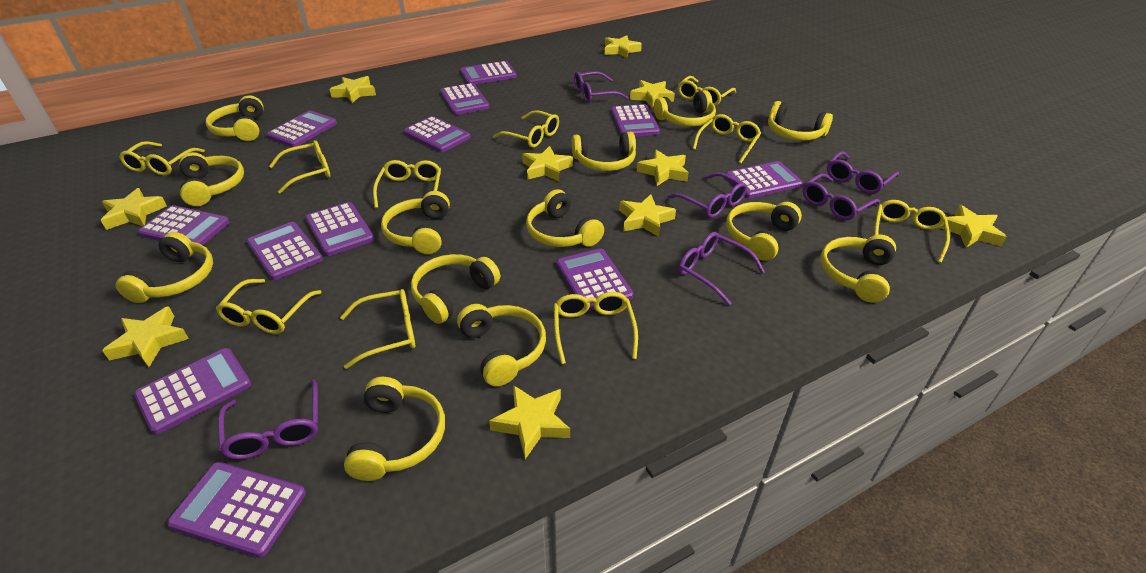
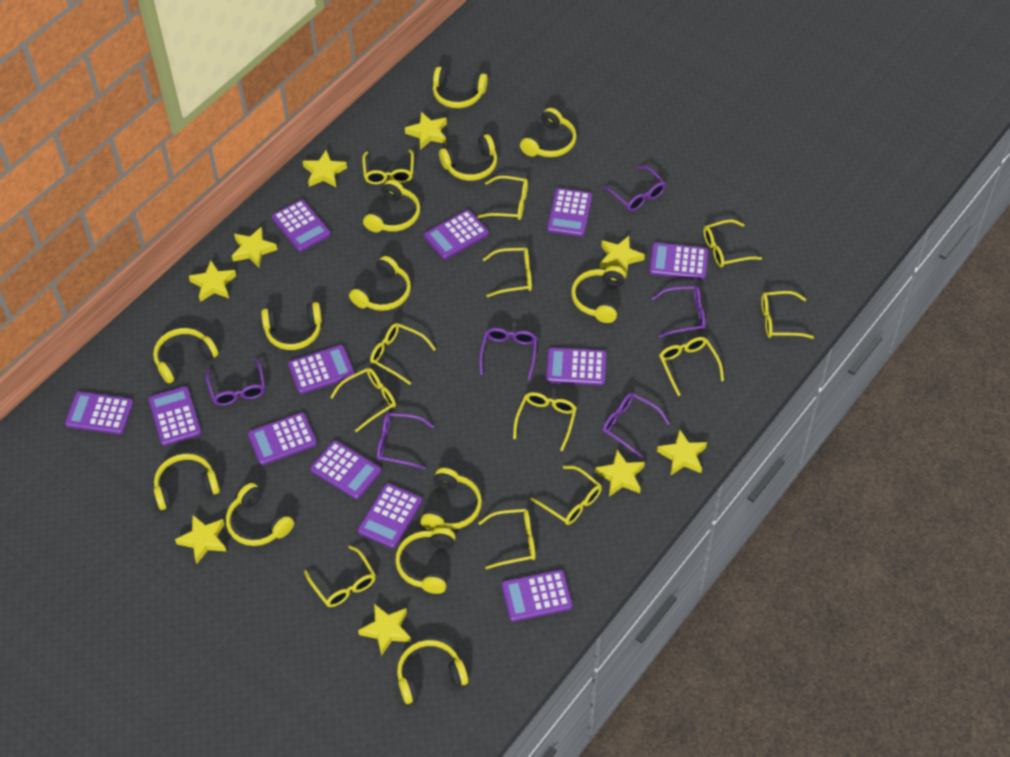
yellow glasses: 10 -> 12
yellow star: 10 -> 9

